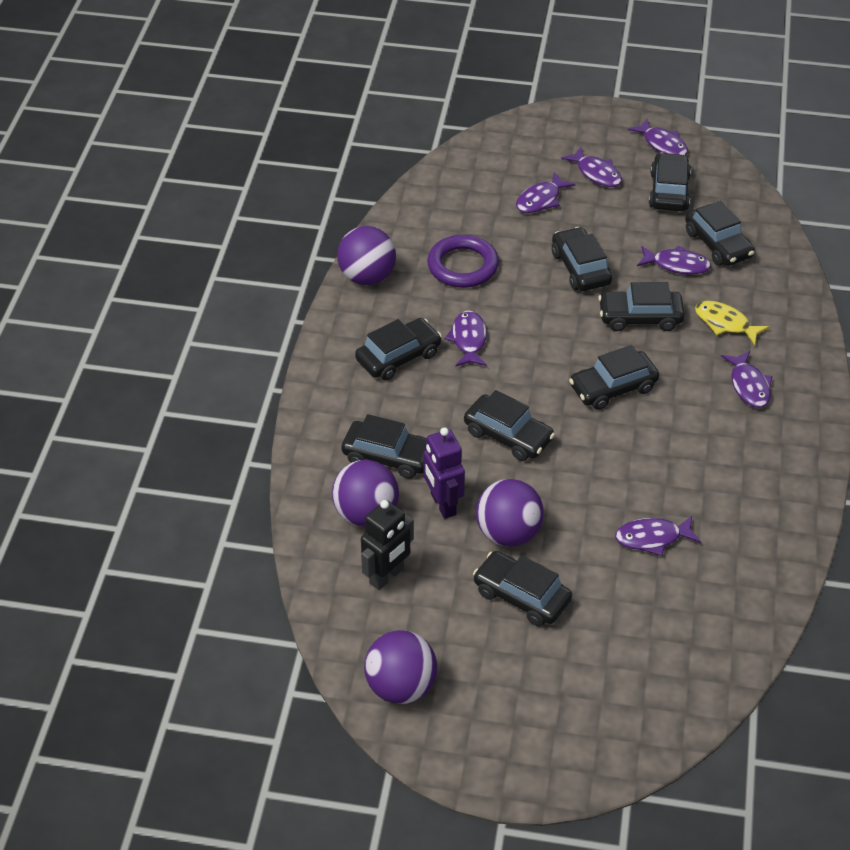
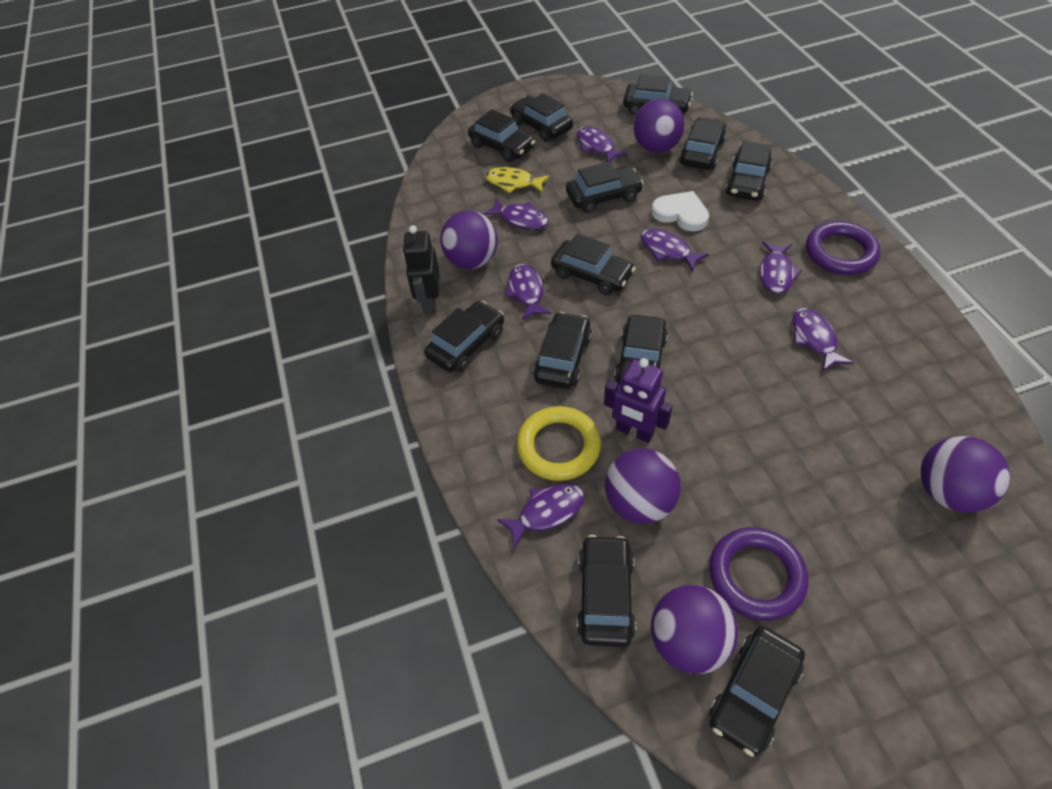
black car: 9 -> 12
purple ball: 4 -> 5
purple ring: 1 -> 2
white heart: 0 -> 1
yellow ring: 0 -> 1

